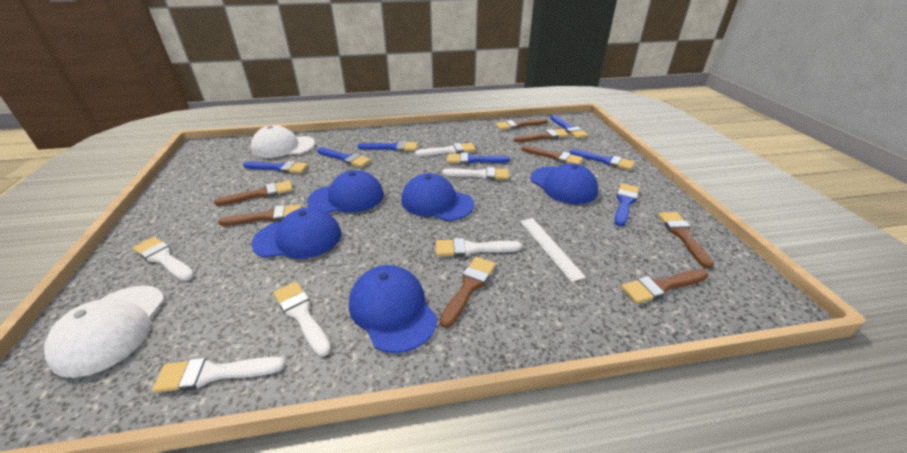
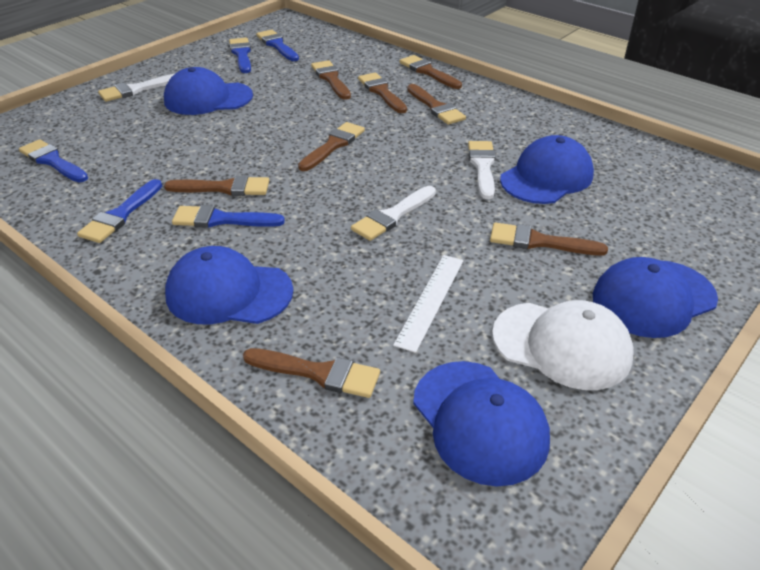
blue brush: 7 -> 5
white brush: 6 -> 3
white cap: 2 -> 1

